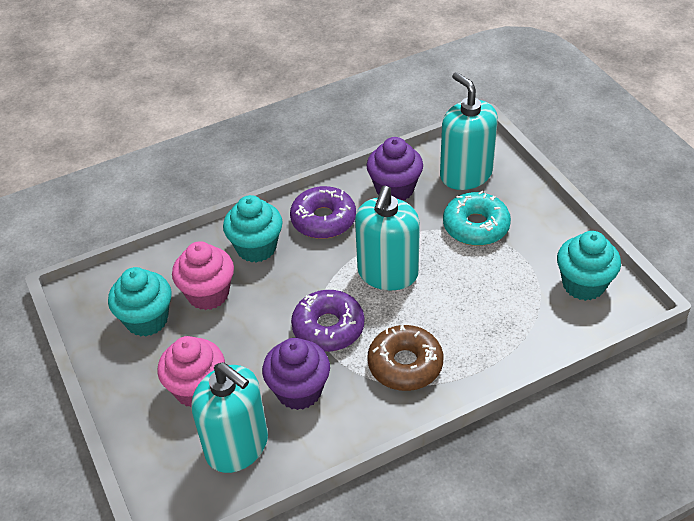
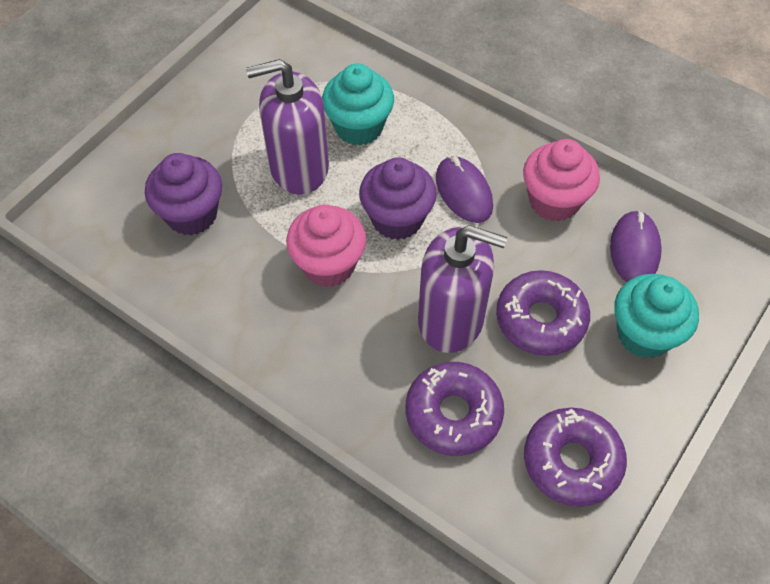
brown donut: 1 -> 0
purple donut: 2 -> 3
purple mouse: 0 -> 2
purple soap dispenser: 0 -> 2
turquoise cupcake: 3 -> 2
turquoise donut: 1 -> 0
turquoise soap dispenser: 3 -> 0

